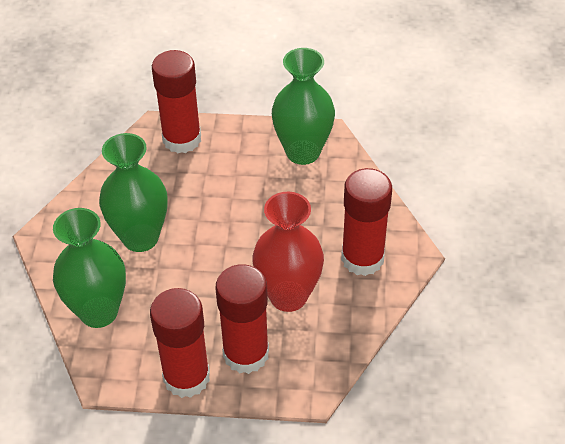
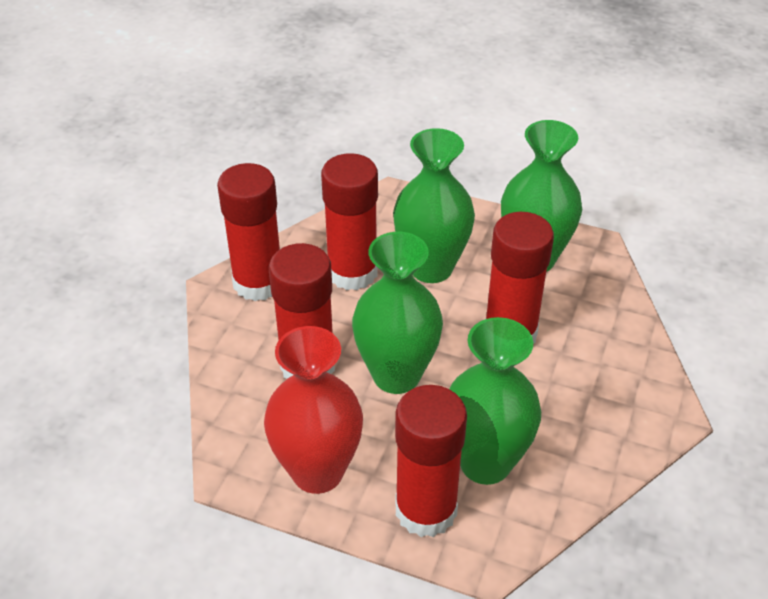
green vase: 3 -> 4
red glue stick: 4 -> 5

